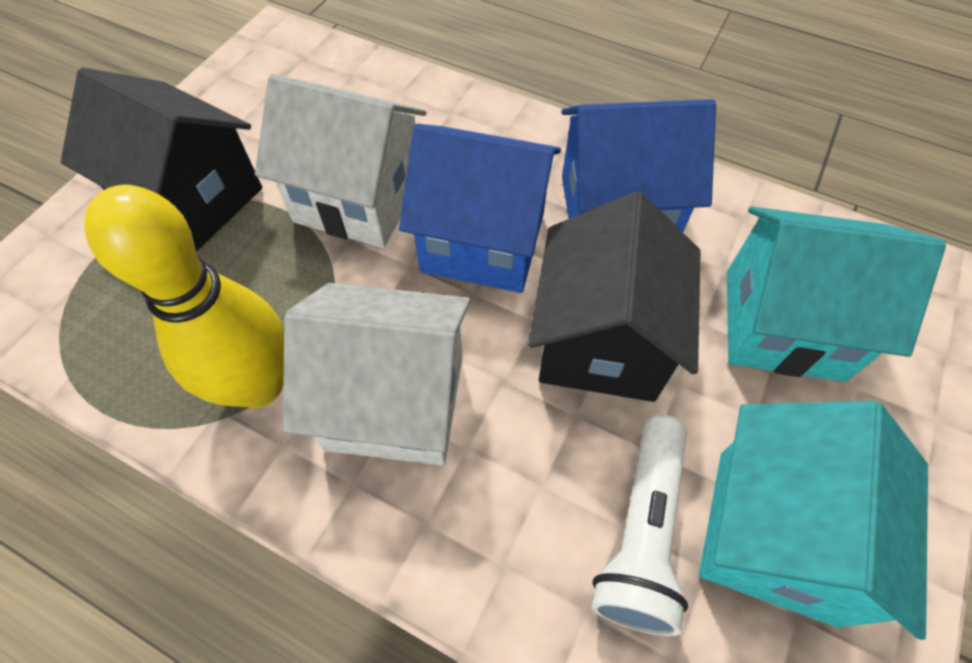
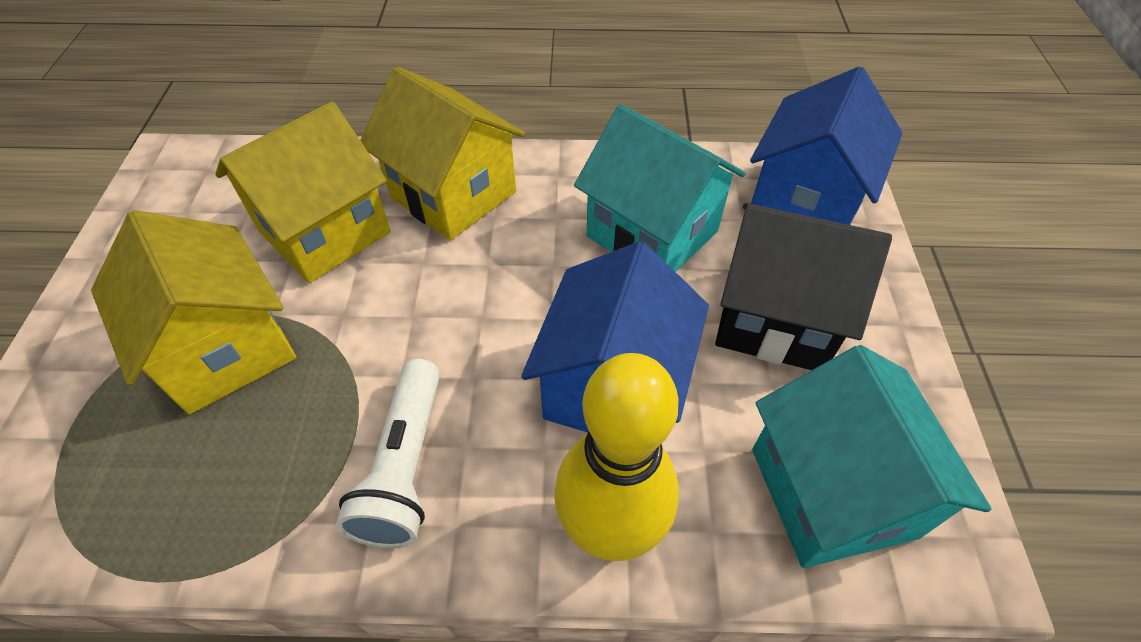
black house: 2 -> 1
white house: 2 -> 0
yellow house: 0 -> 3

